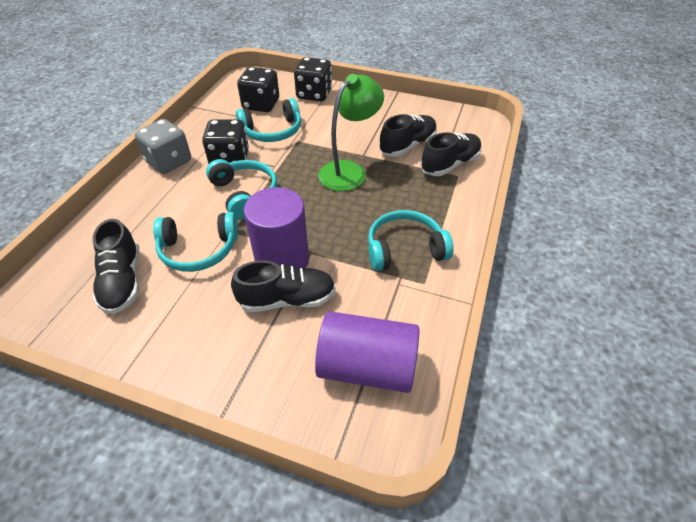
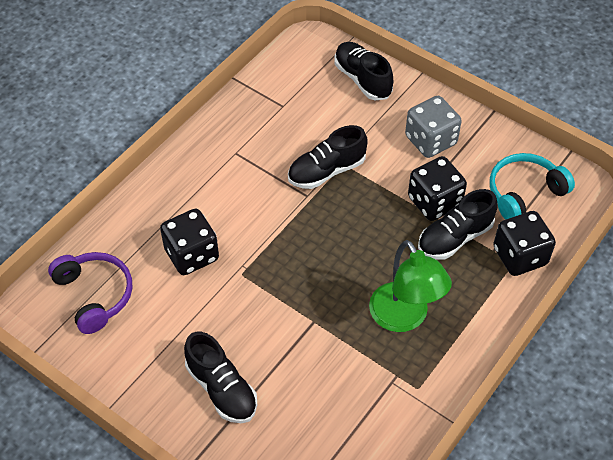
purple cylinder: 2 -> 0
purple headphones: 0 -> 1
turquoise headphones: 4 -> 1

